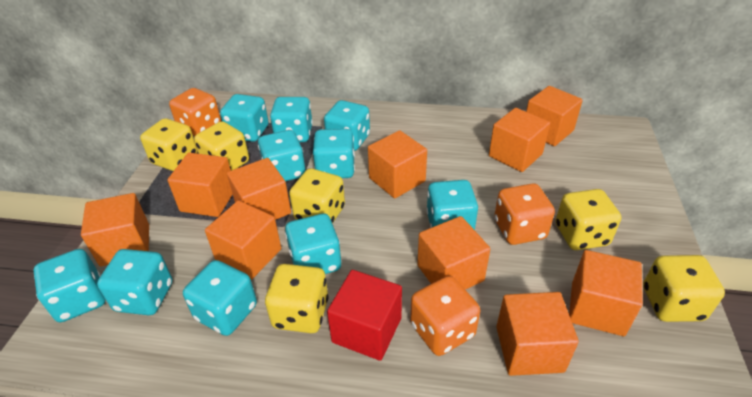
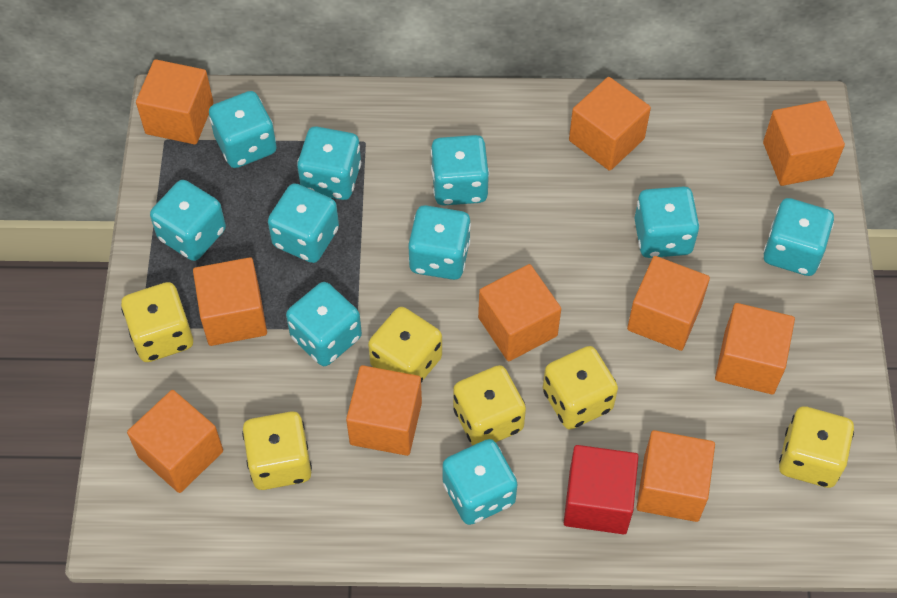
orange dice: 3 -> 0

